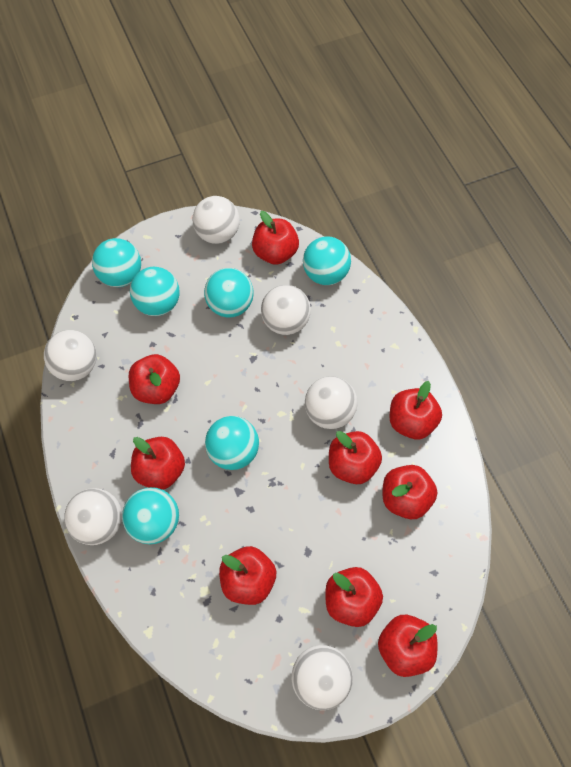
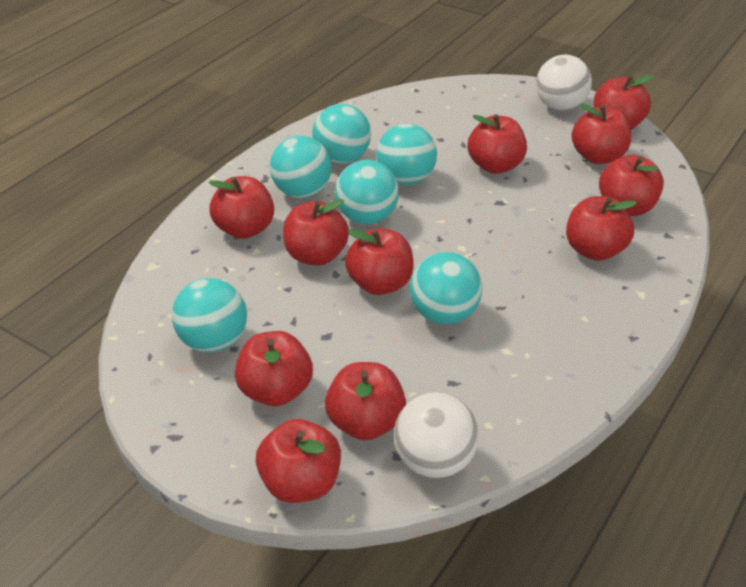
red apple: 9 -> 11
white ball: 6 -> 2

